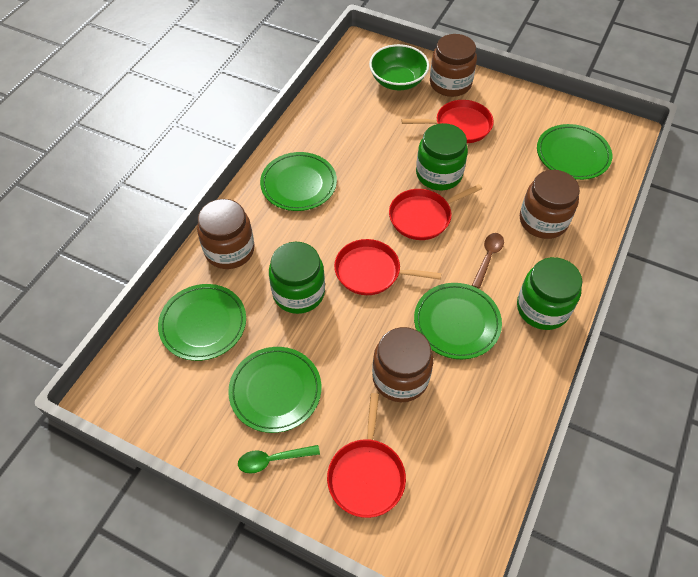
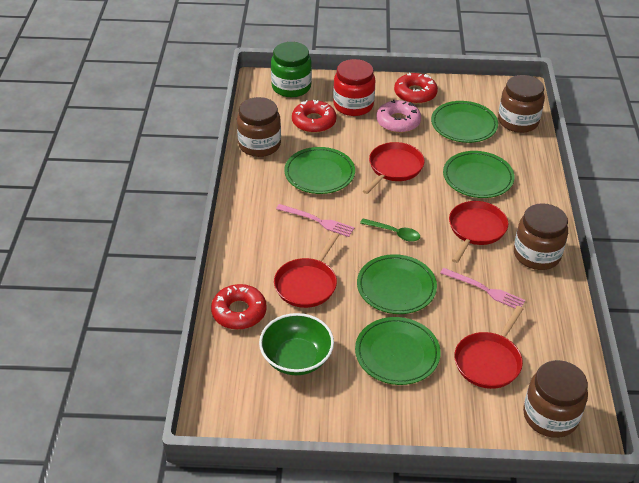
brown spoon: 1 -> 0
green jar: 3 -> 1
pink donut: 0 -> 1
pink fork: 0 -> 2
red donut: 0 -> 3
red jar: 0 -> 1

